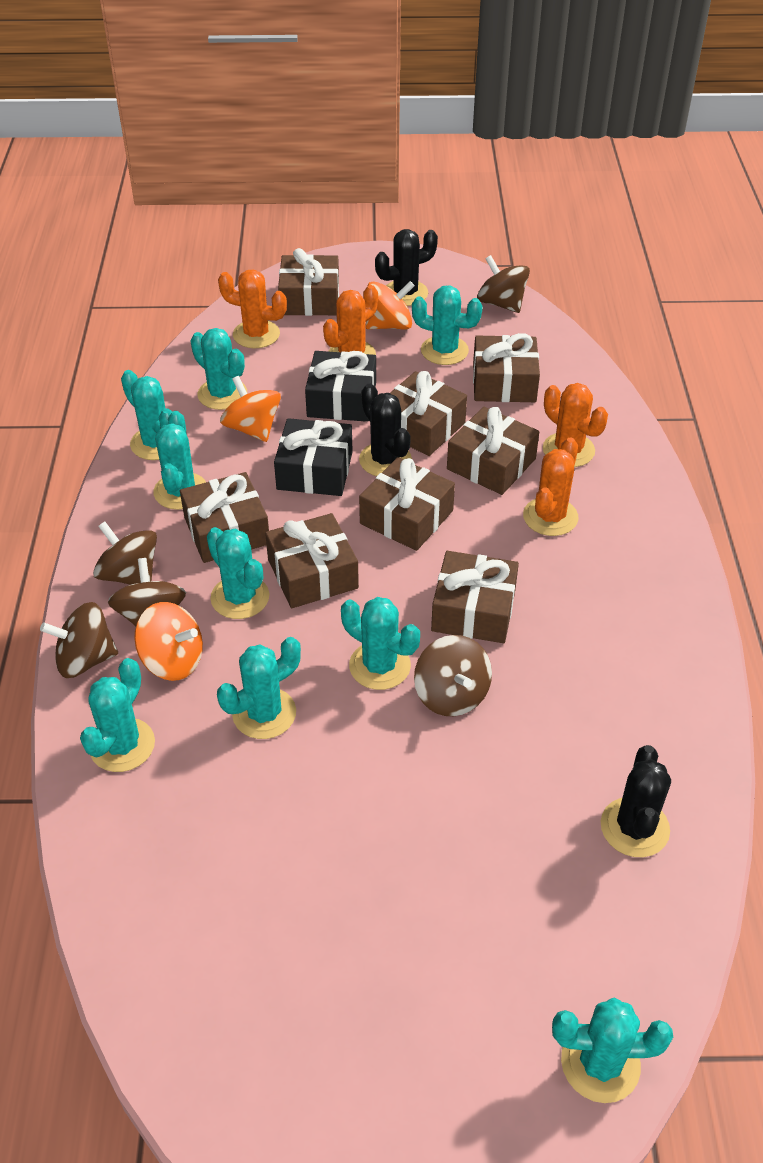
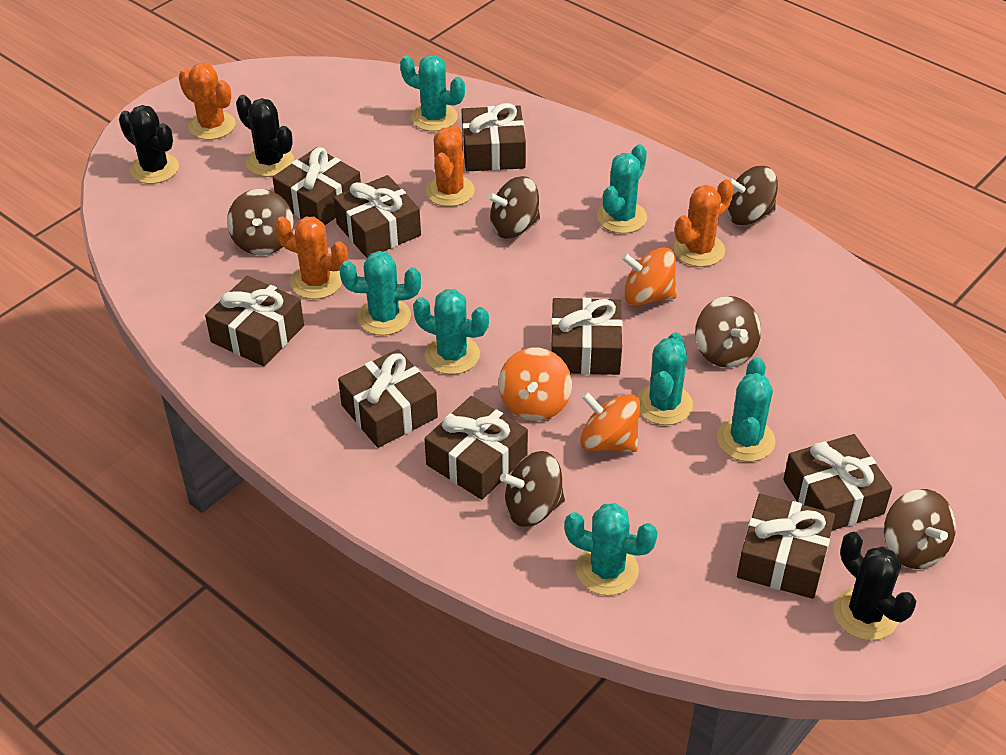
black gift: 2 -> 0
brown gift: 8 -> 9
brown spinning top: 5 -> 6
turquoise cactus: 9 -> 7

